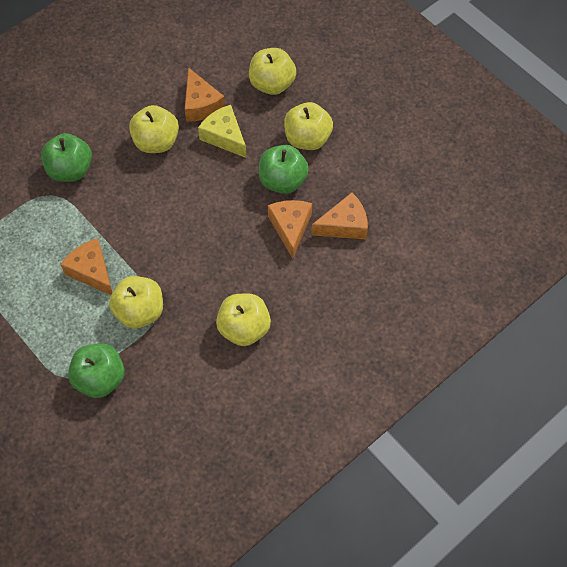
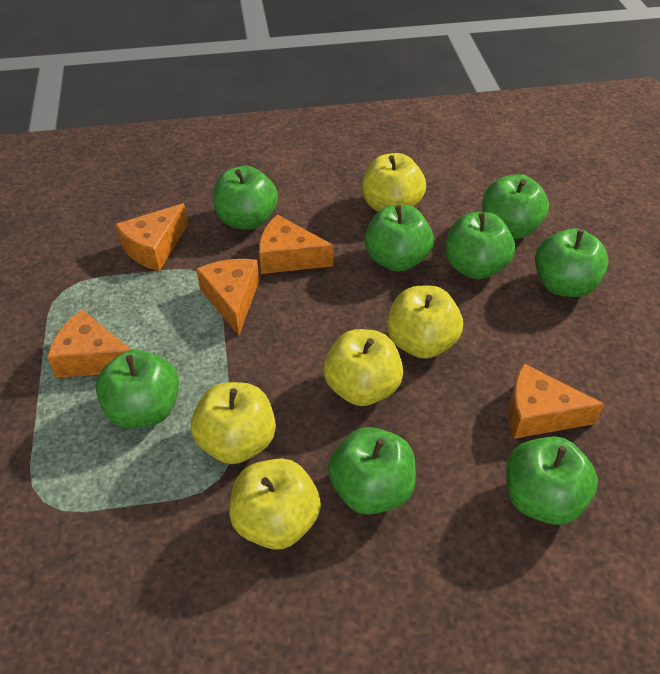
green apple: 3 -> 8
orange cheese: 4 -> 5
yellow cheese: 1 -> 0

